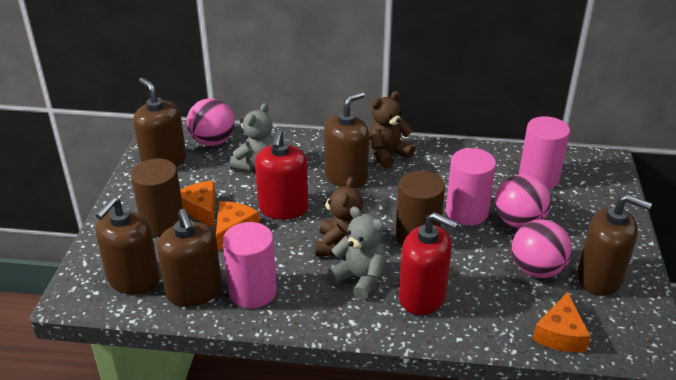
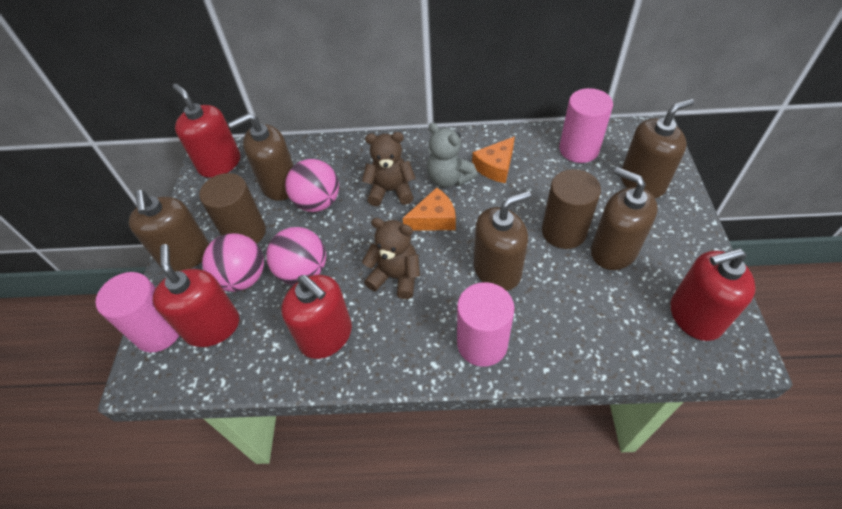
grey teddy bear: 2 -> 1
orange cheese: 3 -> 2
red soap dispenser: 2 -> 4

